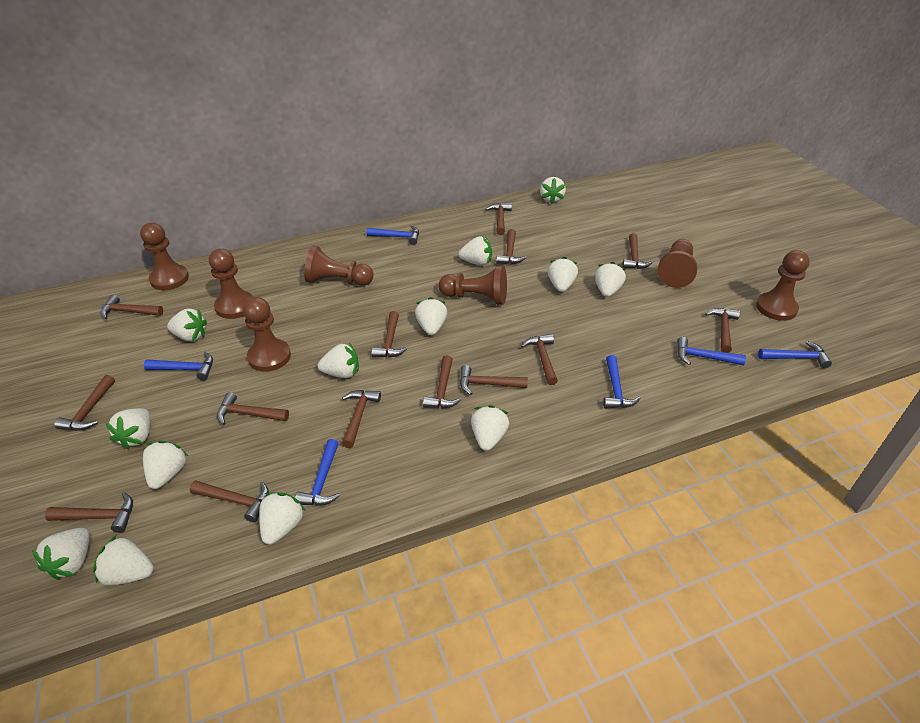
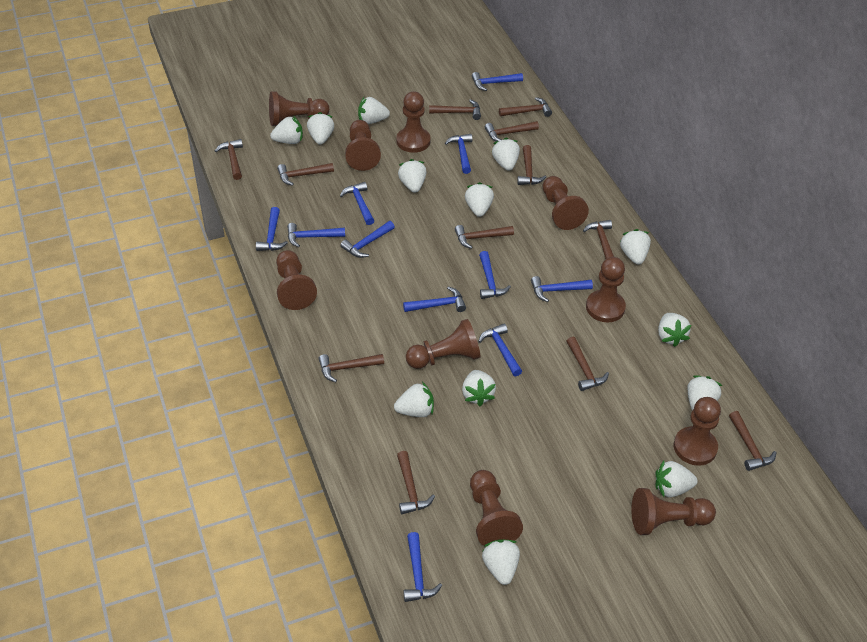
blue hammer: 6 -> 11
brown hammer: 14 -> 12
brown pawn: 7 -> 10

